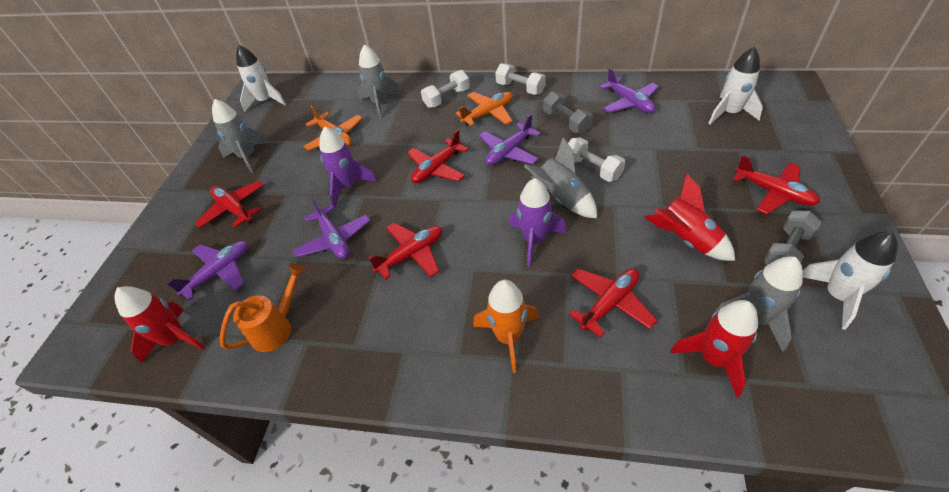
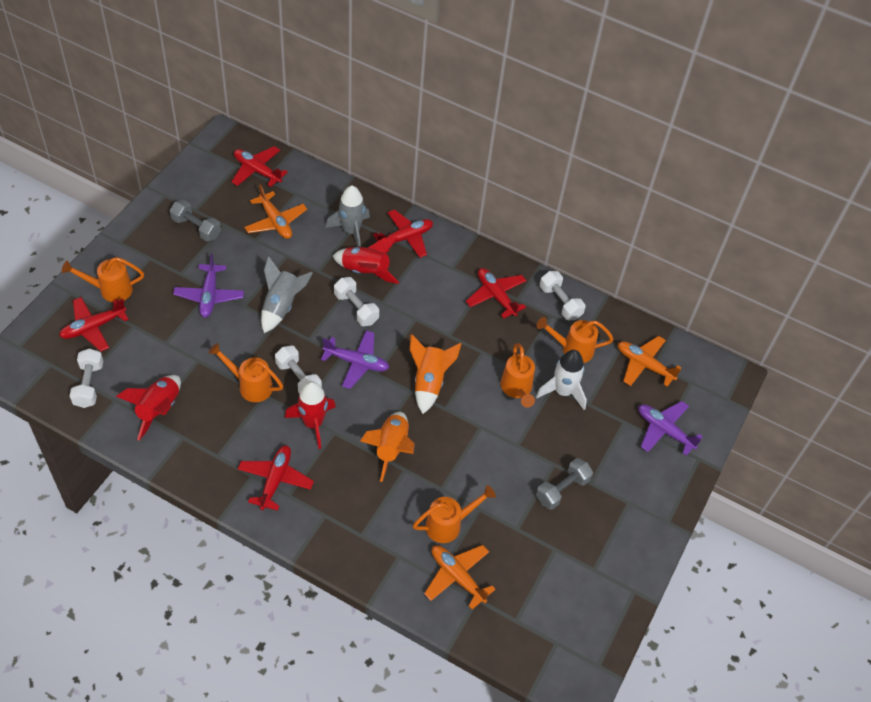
grey rocket: 4 -> 2
orange plane: 2 -> 3
orange rocket: 1 -> 2
orange watering can: 1 -> 5
purple plane: 4 -> 3
purple rocket: 2 -> 0
white dumbbell: 3 -> 4
white rocket: 3 -> 1

